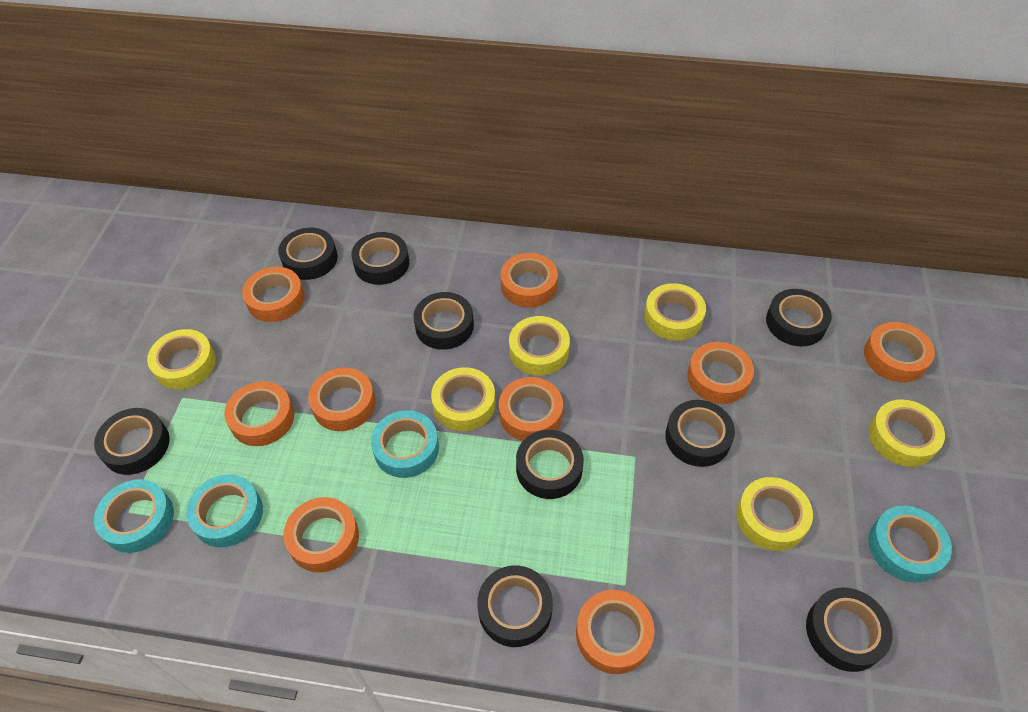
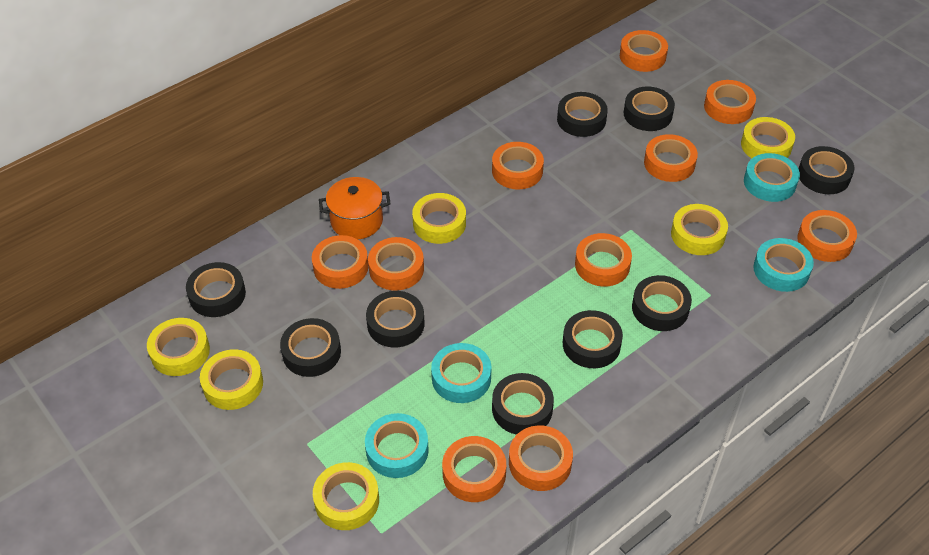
orange pot: 0 -> 1
orange tape: 9 -> 10

